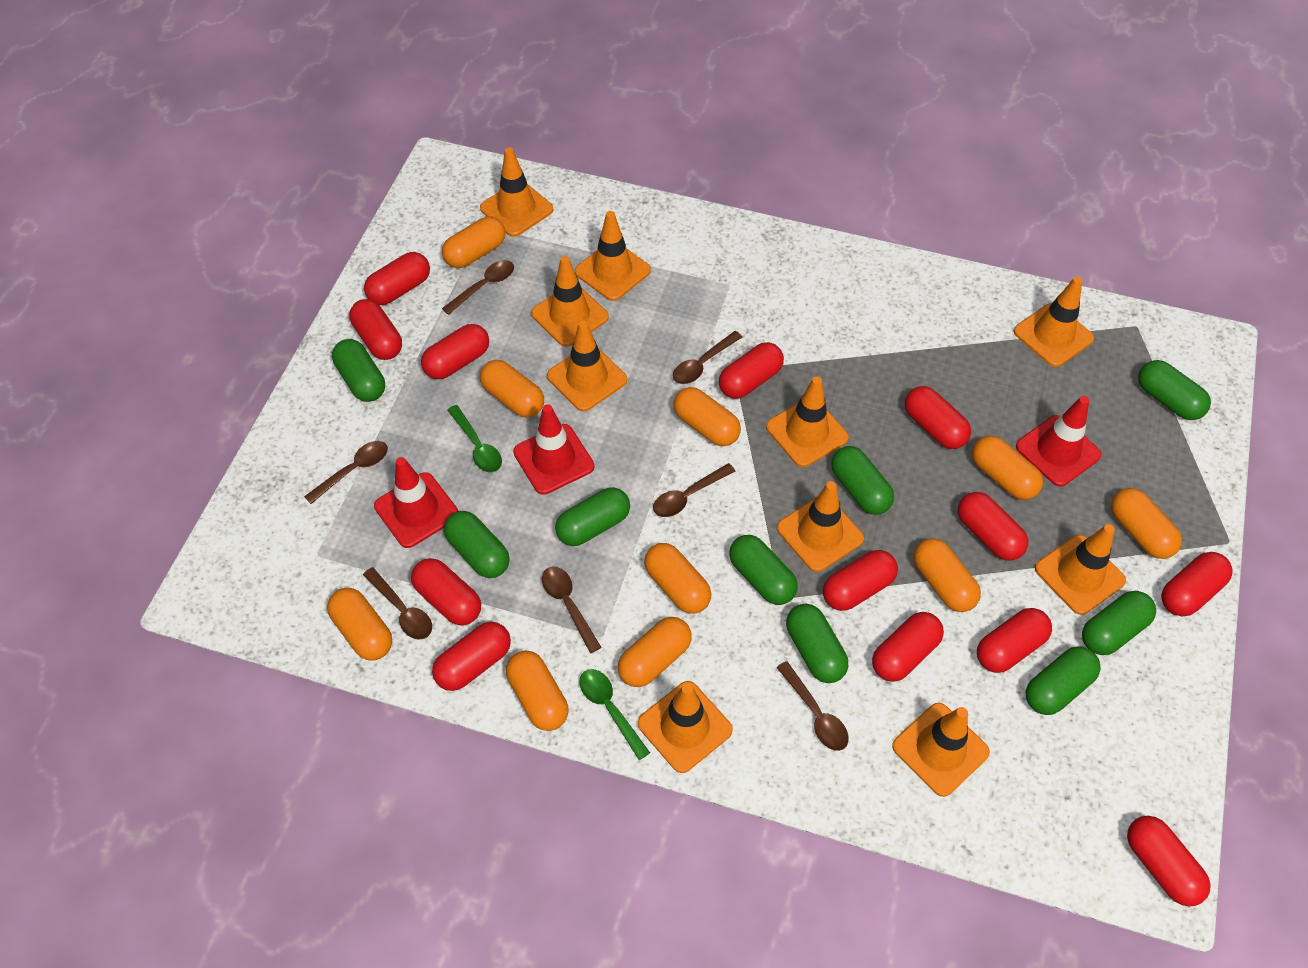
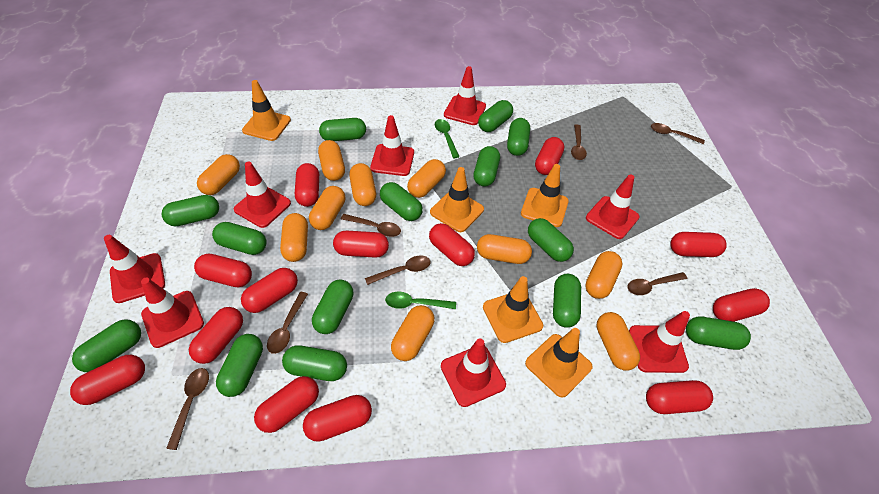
green capsule: 9 -> 14
orange traffic cone: 10 -> 5
red traffic cone: 3 -> 8

